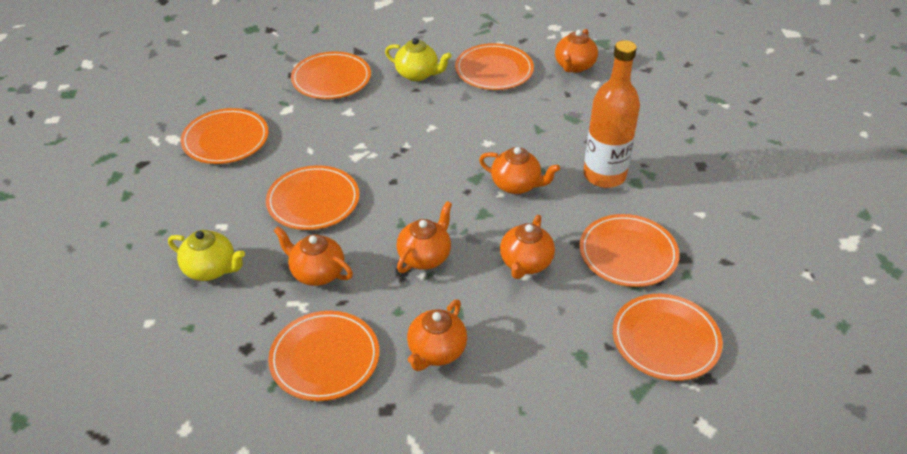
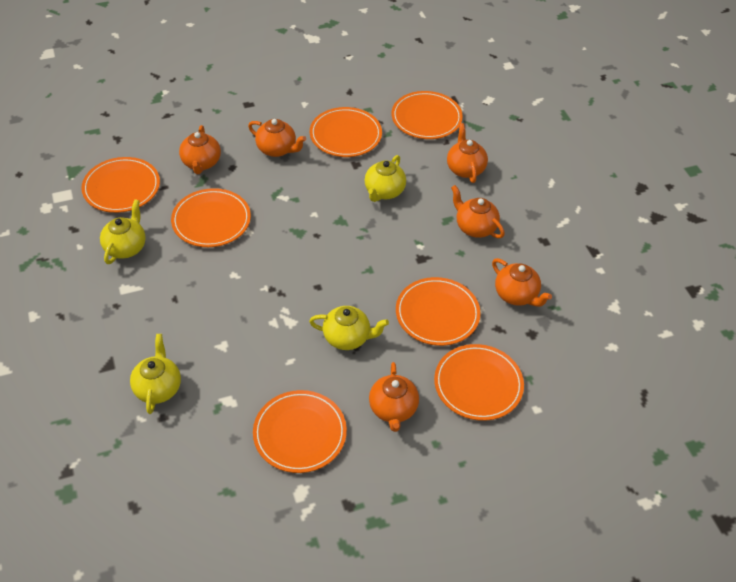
orange bottle: 1 -> 0
yellow teapot: 2 -> 4

